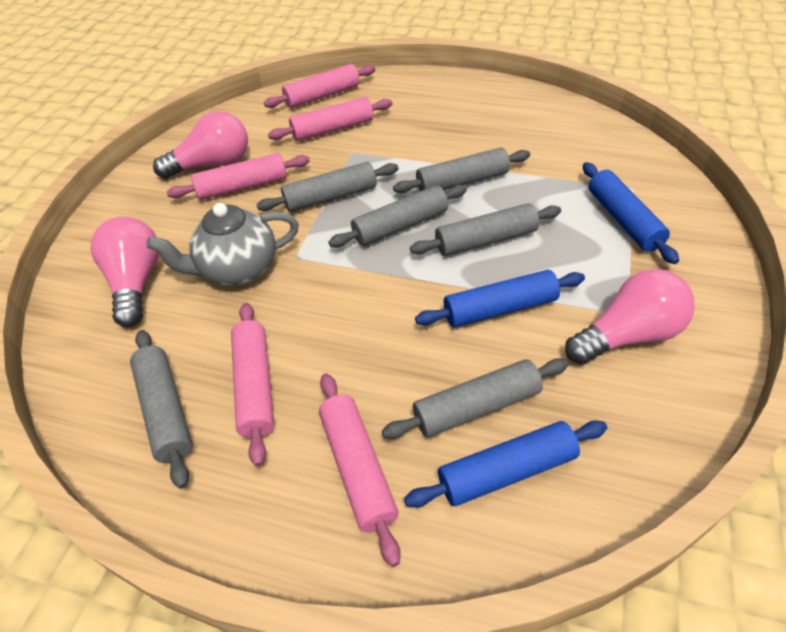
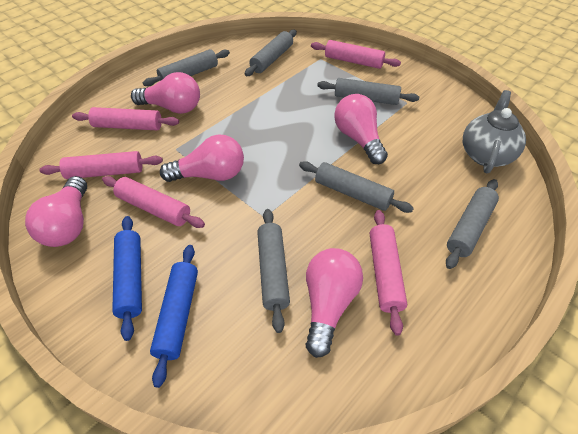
blue rolling pin: 3 -> 2
pink light bulb: 3 -> 5

